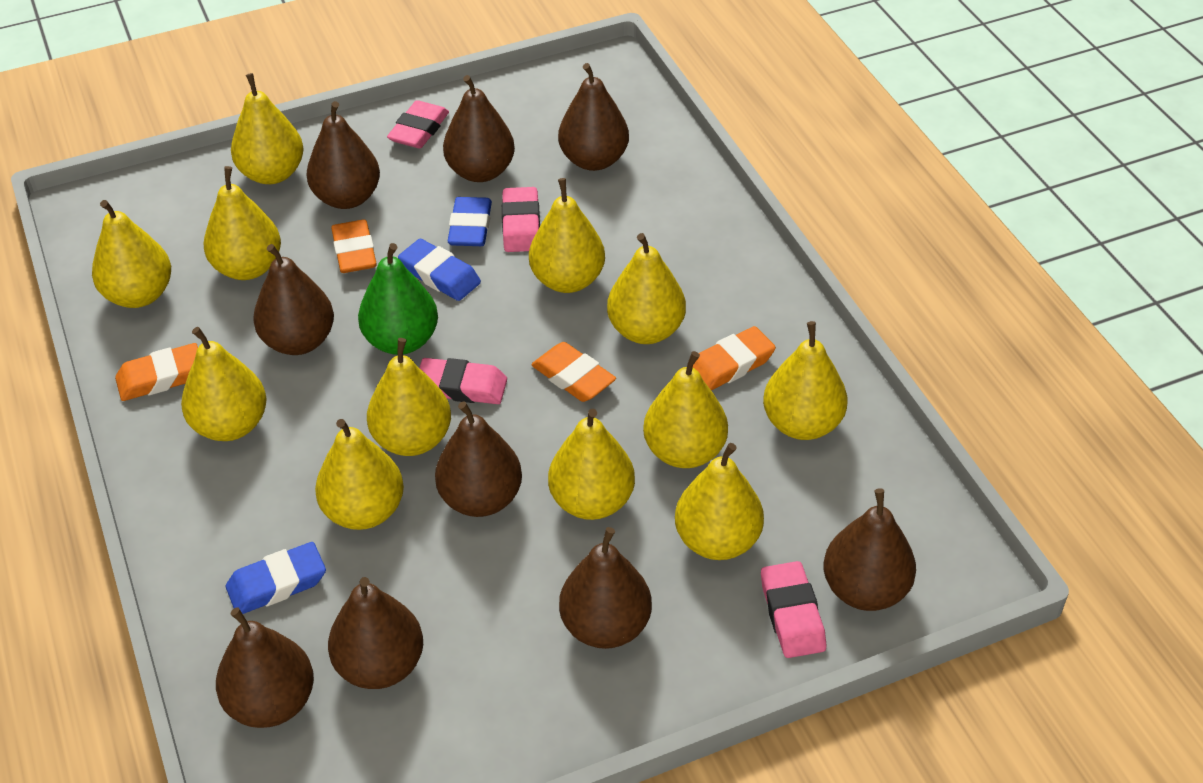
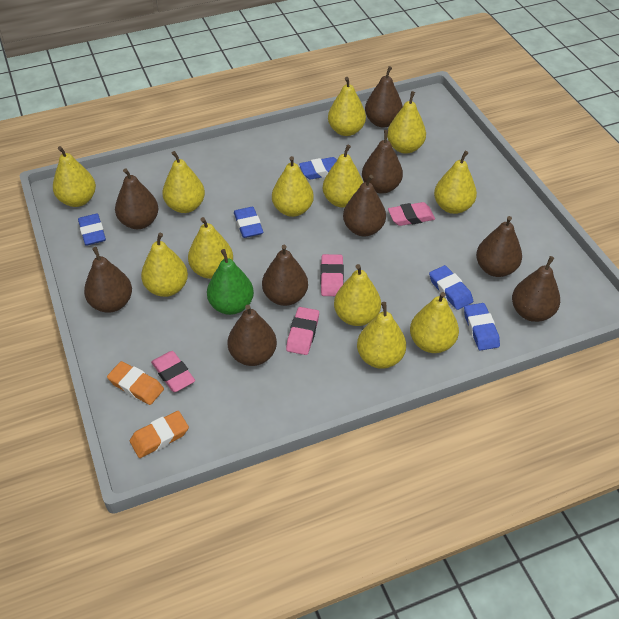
blue eraser: 3 -> 5
orange eraser: 4 -> 2

